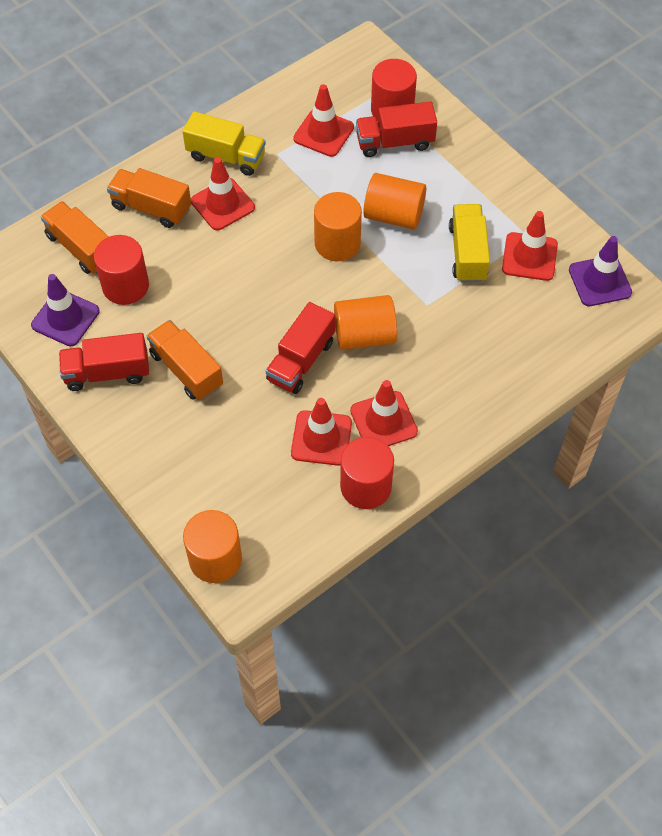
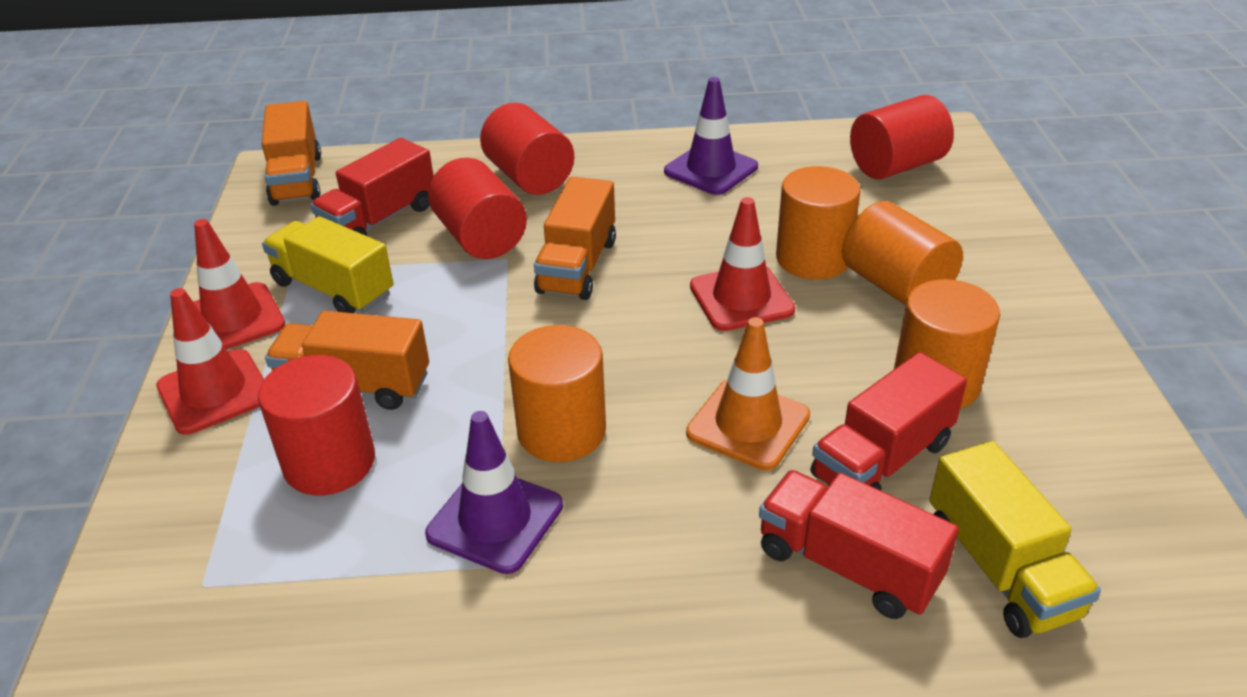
orange traffic cone: 0 -> 1
red cylinder: 3 -> 4
red traffic cone: 5 -> 3

